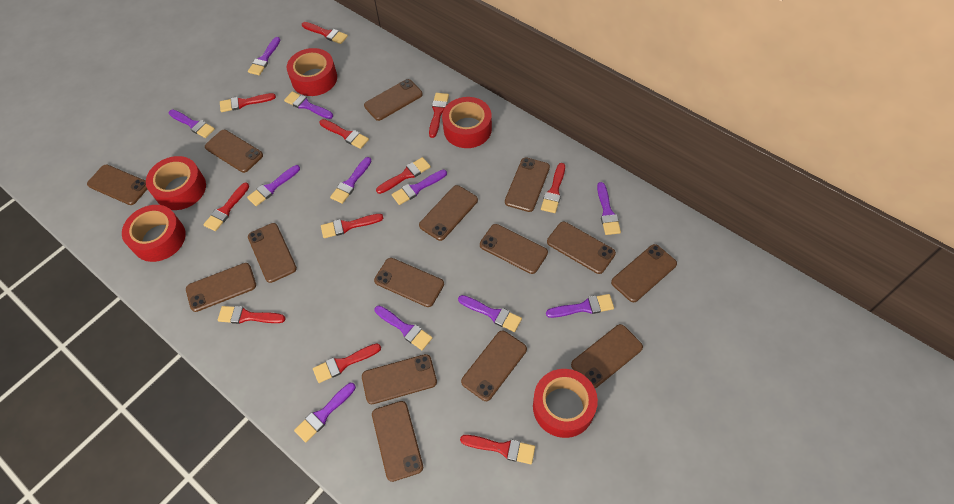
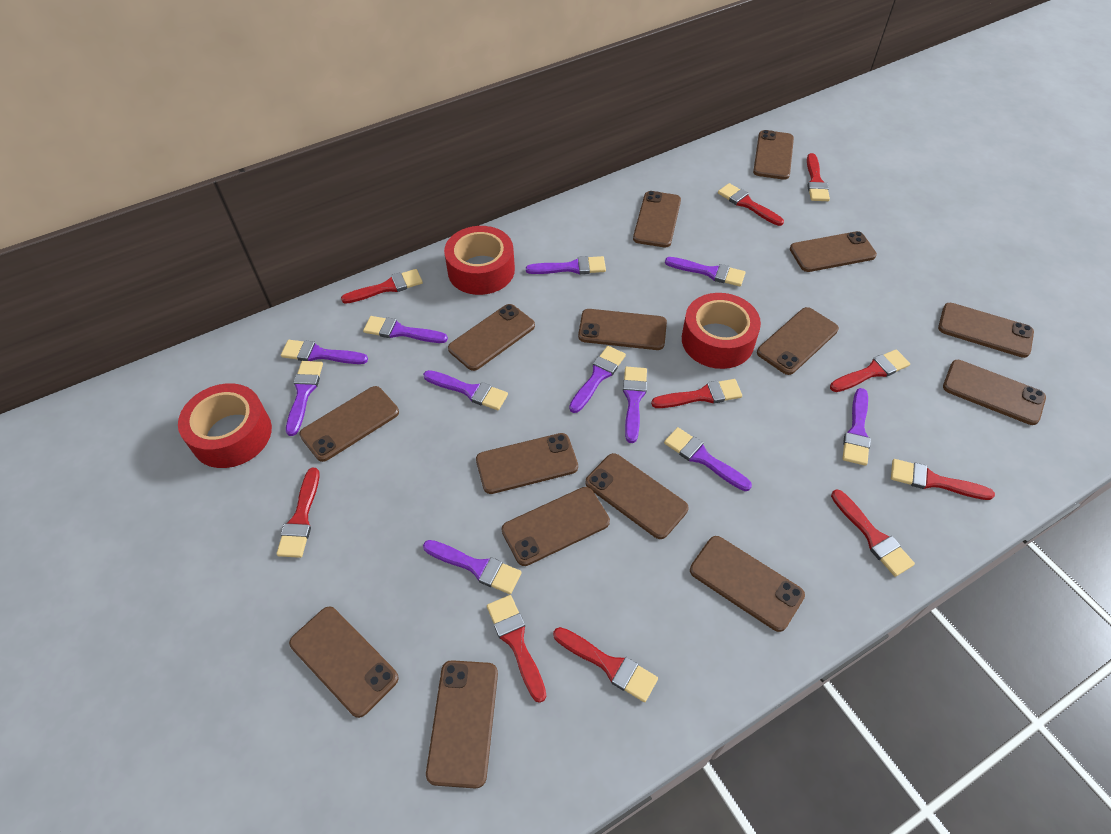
red brush: 11 -> 10
red tape: 5 -> 3

